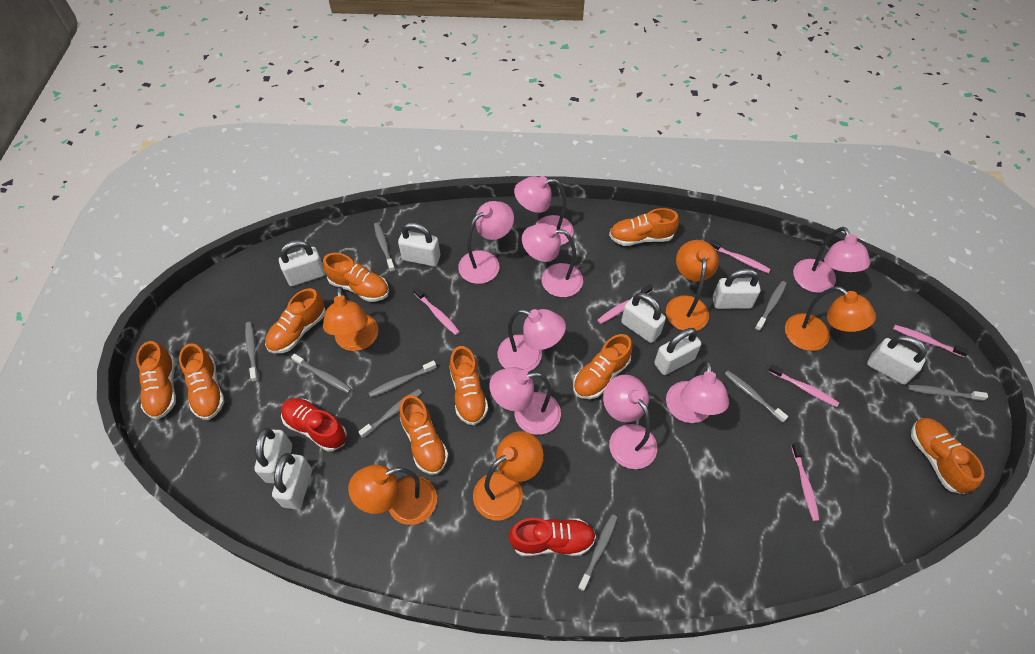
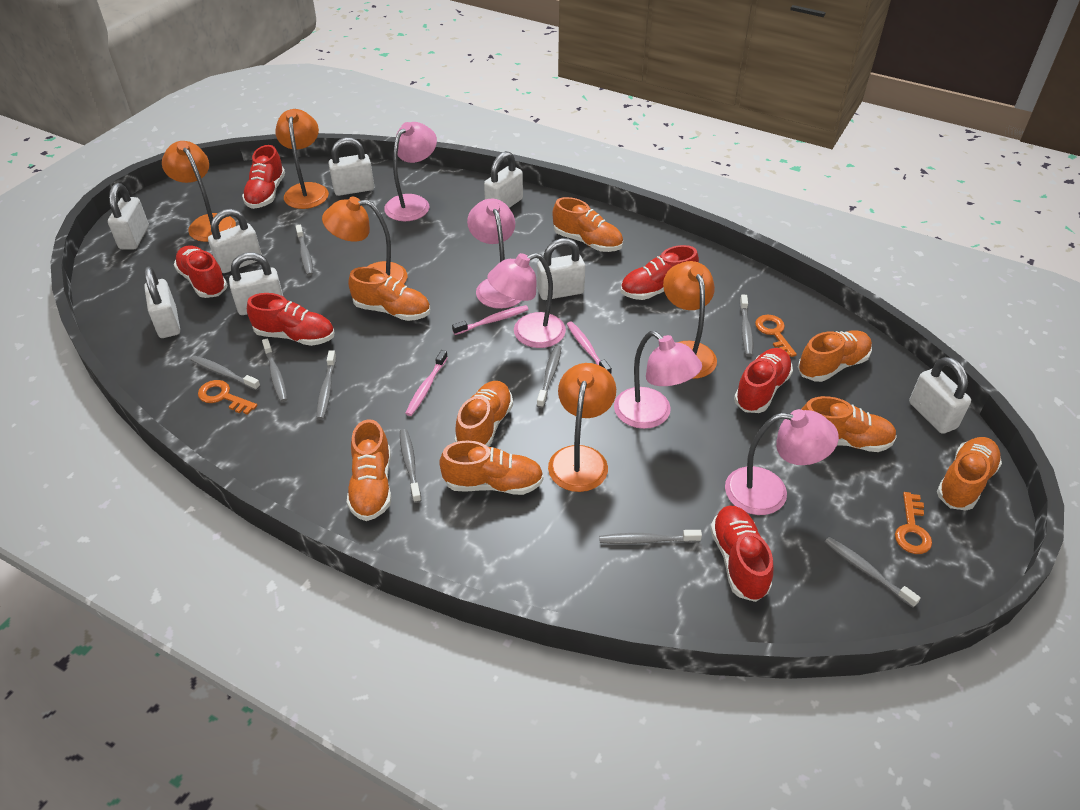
orange key: 0 -> 3
orange shoe: 9 -> 8
pink lamp: 8 -> 5
pink toothbrush: 6 -> 3
red shoe: 2 -> 6

